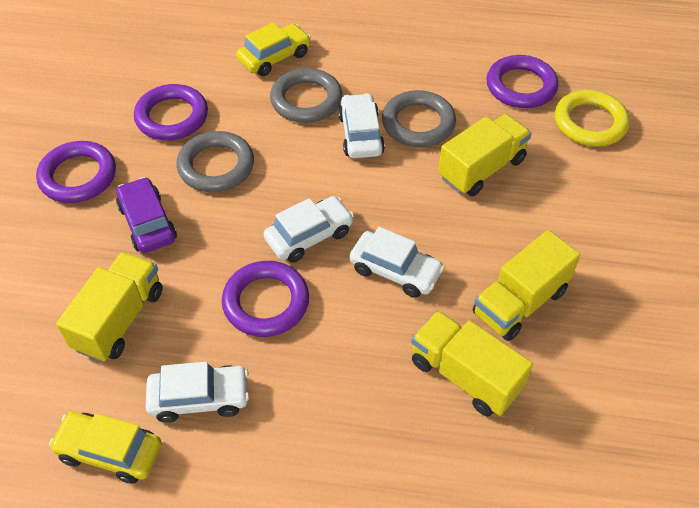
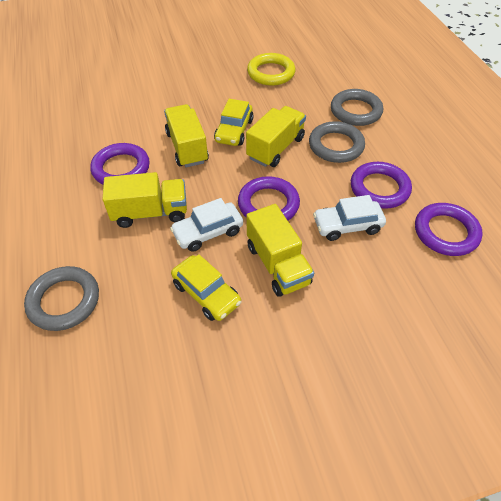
purple car: 1 -> 0
white car: 4 -> 2

